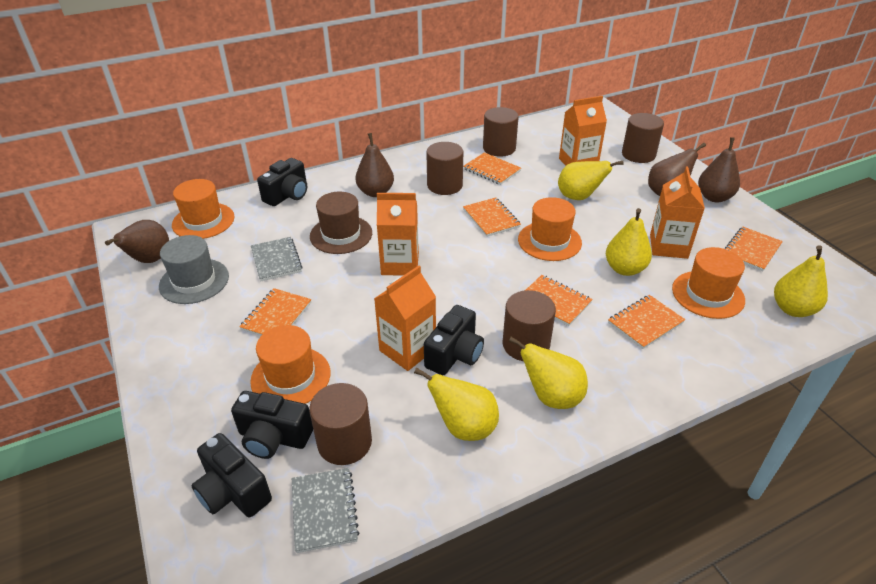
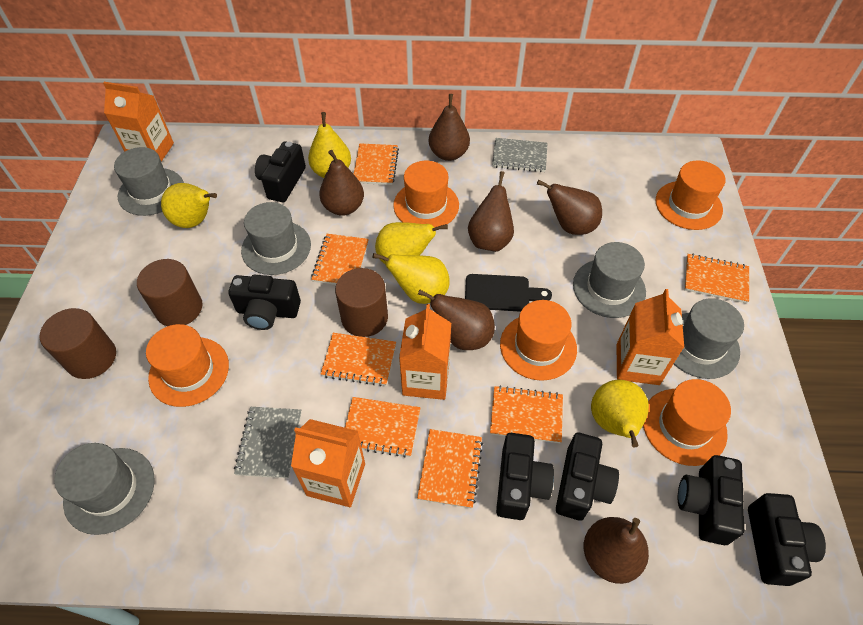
black camera: 4 -> 6
black cutting board: 0 -> 1
brown cylinder: 5 -> 3
brown hat: 1 -> 0
brown pear: 4 -> 6
grey hat: 1 -> 5
orange hat: 4 -> 5
orange notebook: 6 -> 7

